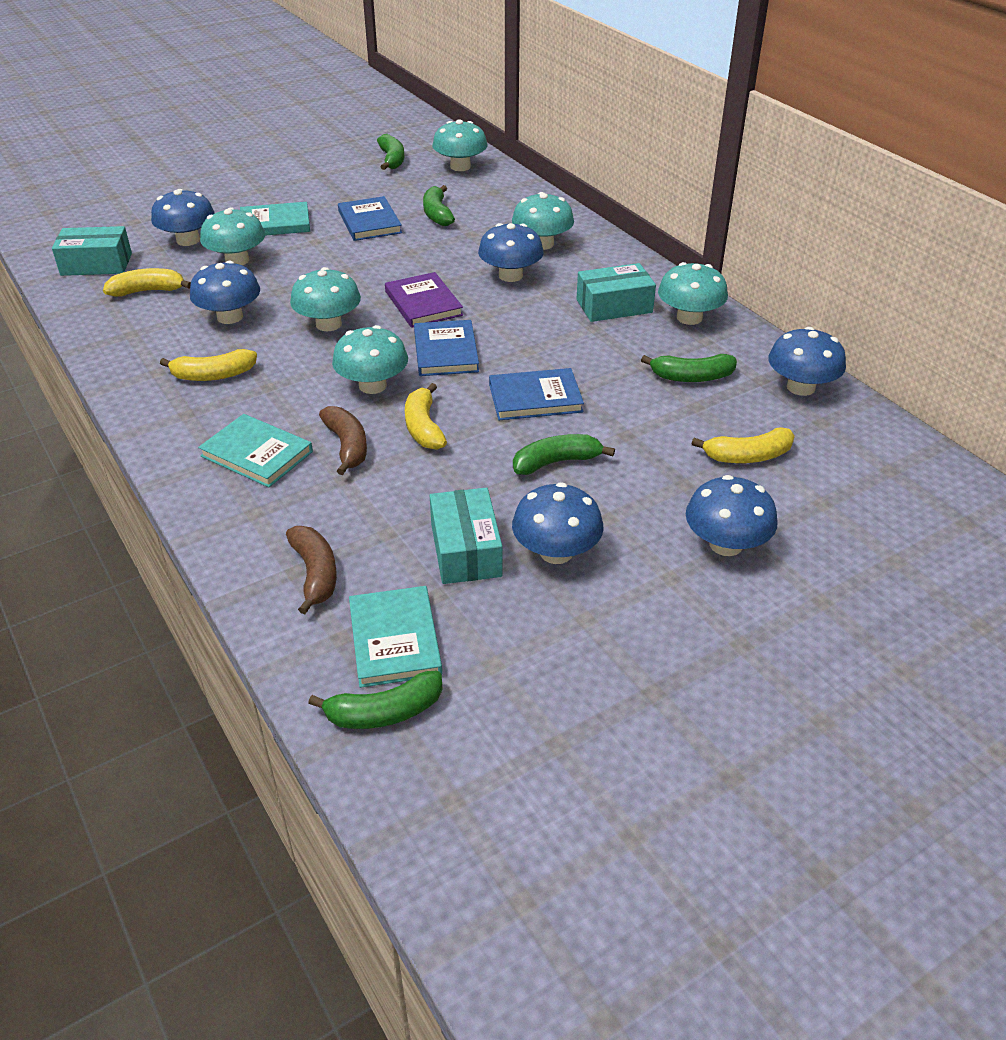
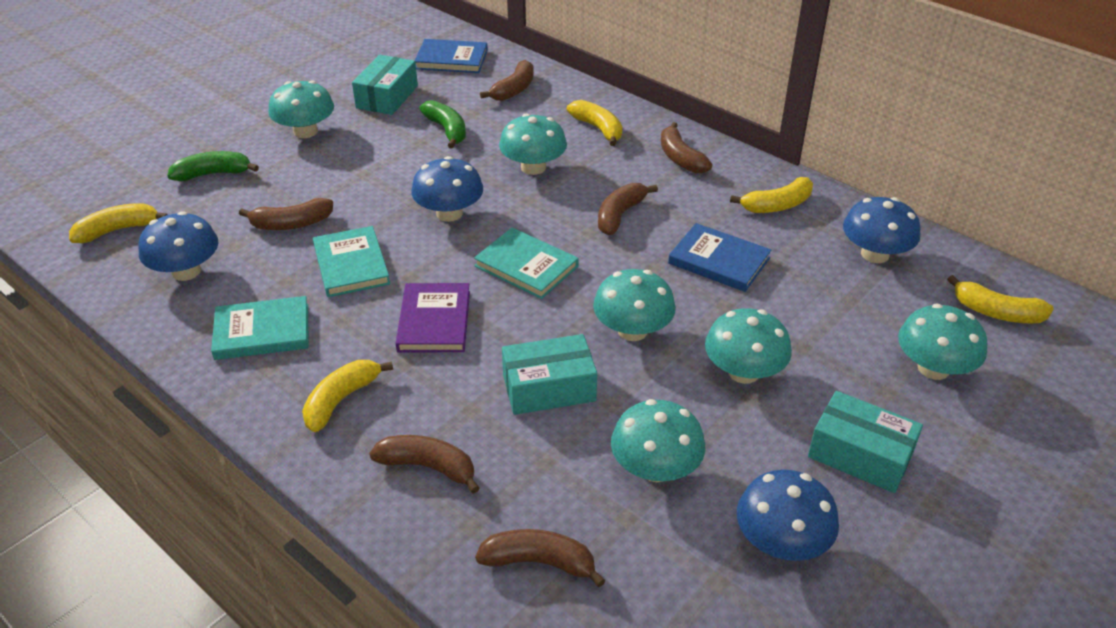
blue book: 3 -> 2
blue mushroom: 6 -> 4
brown banana: 2 -> 6
green banana: 5 -> 2
yellow banana: 4 -> 5

